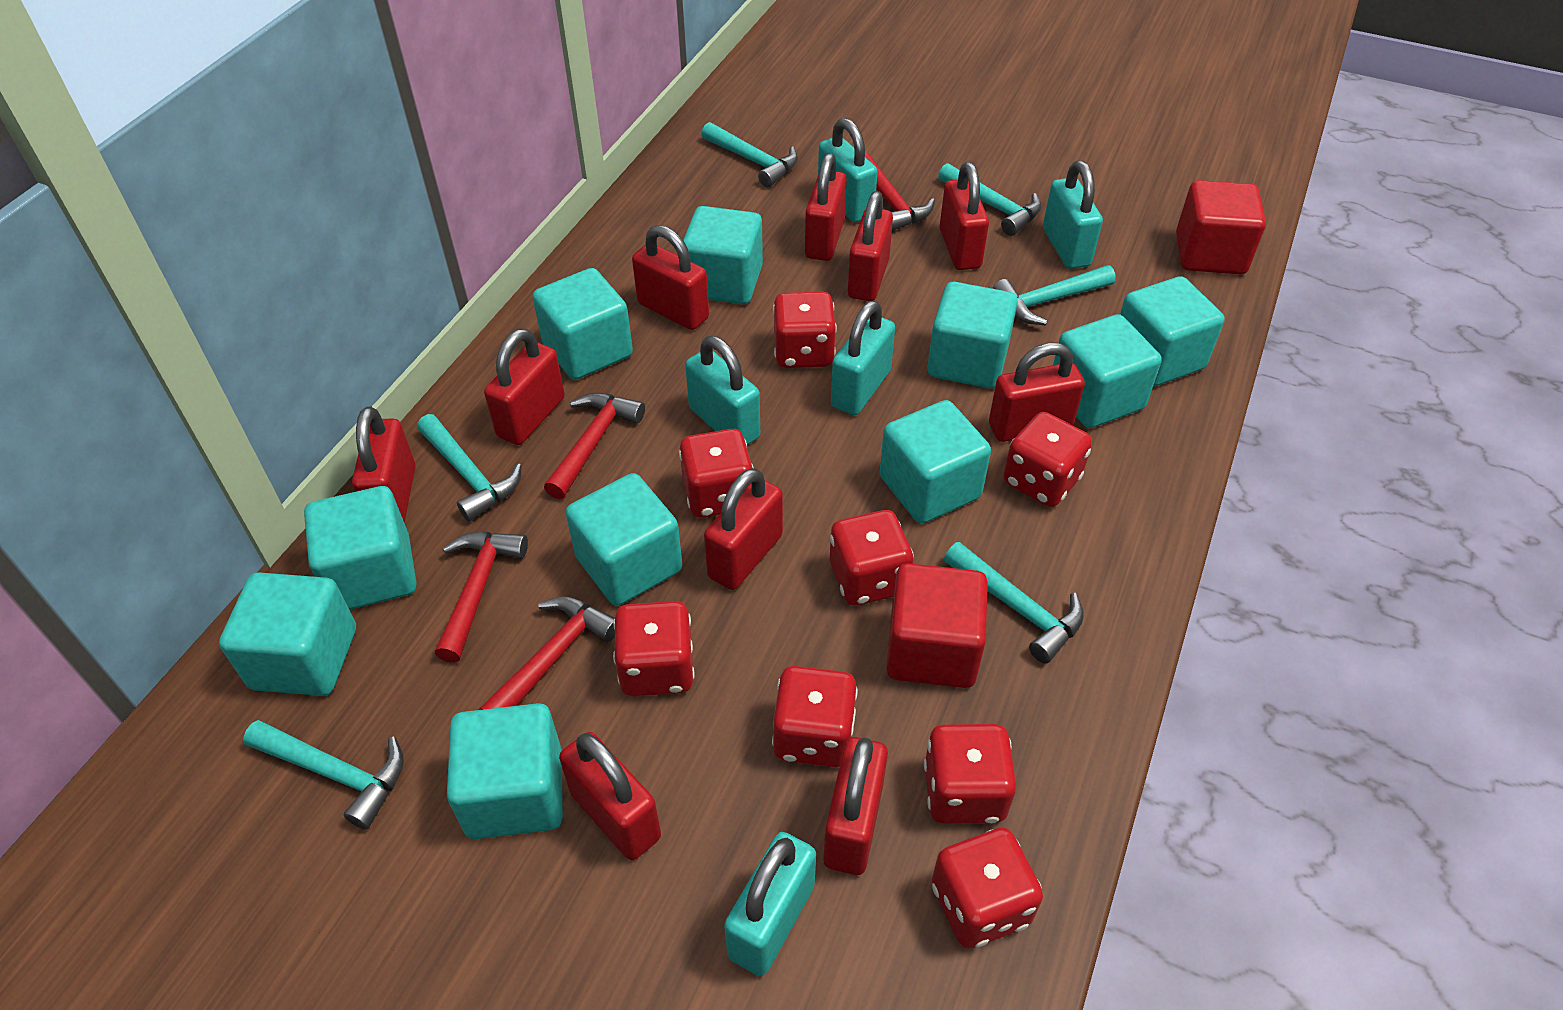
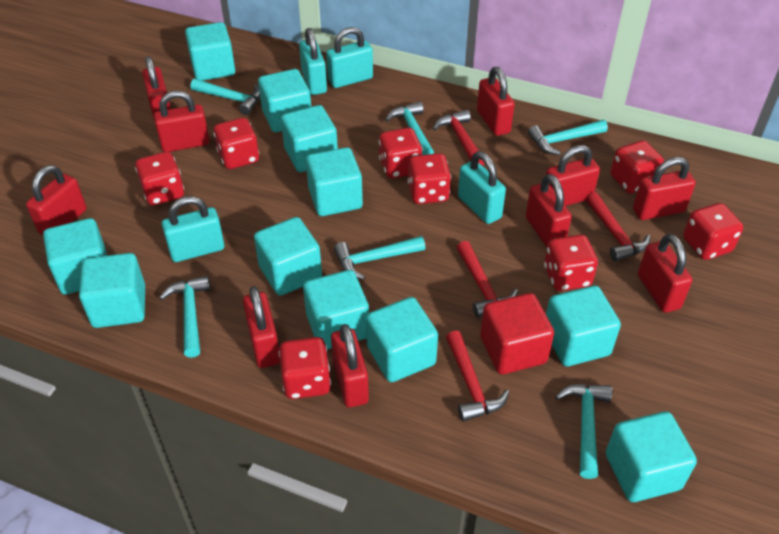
red cube: 2 -> 1
turquoise cube: 10 -> 11
turquoise padlock: 5 -> 4

